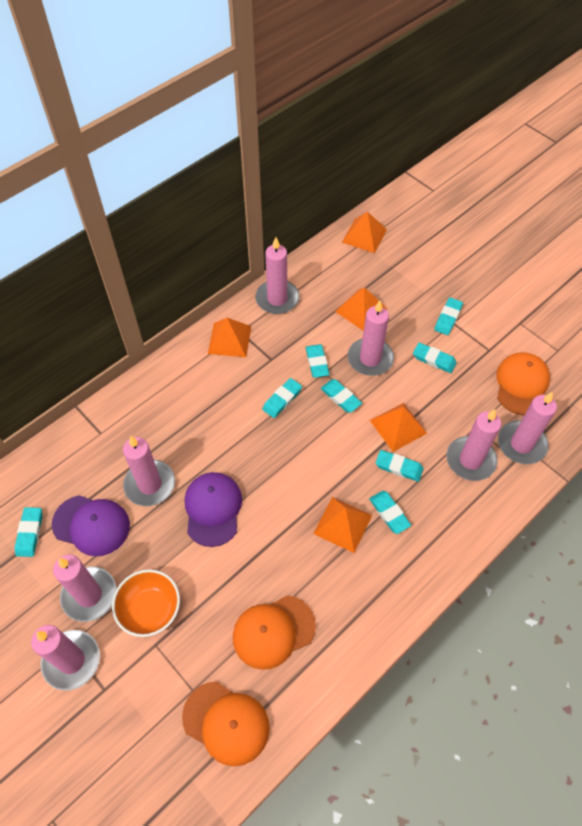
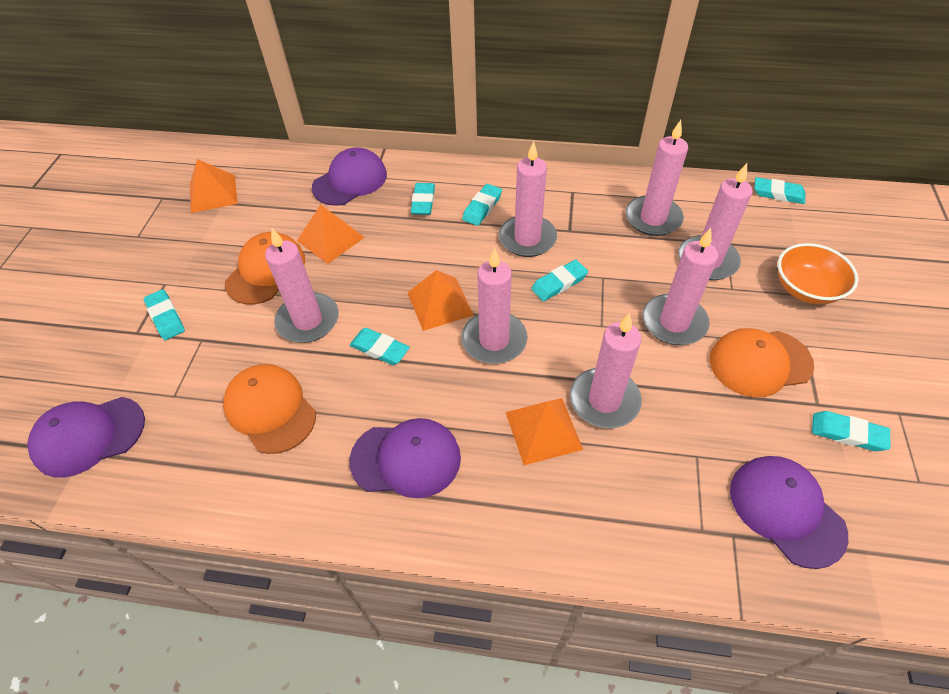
orange pyramid: 5 -> 4
purple cap: 2 -> 4
turquoise eraser: 8 -> 7

